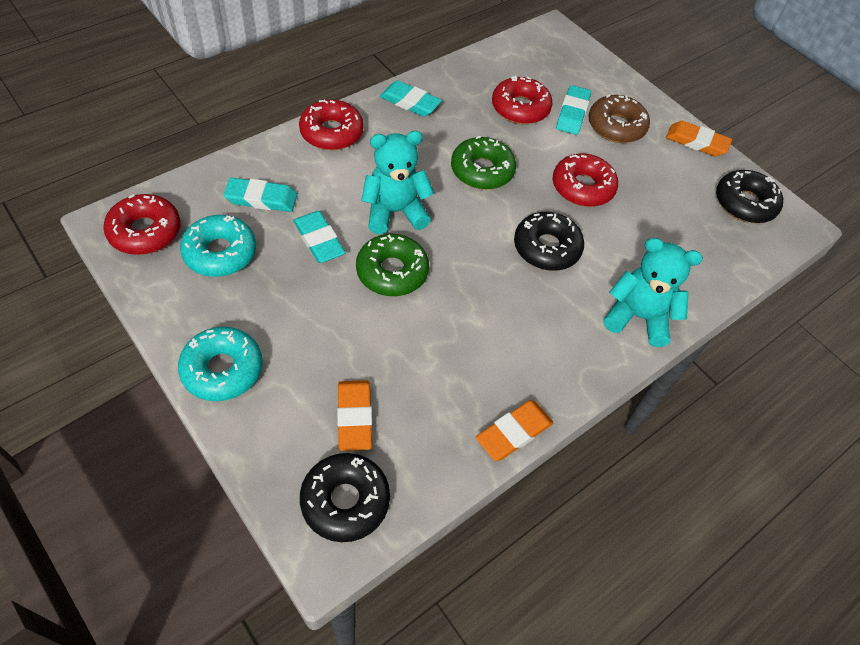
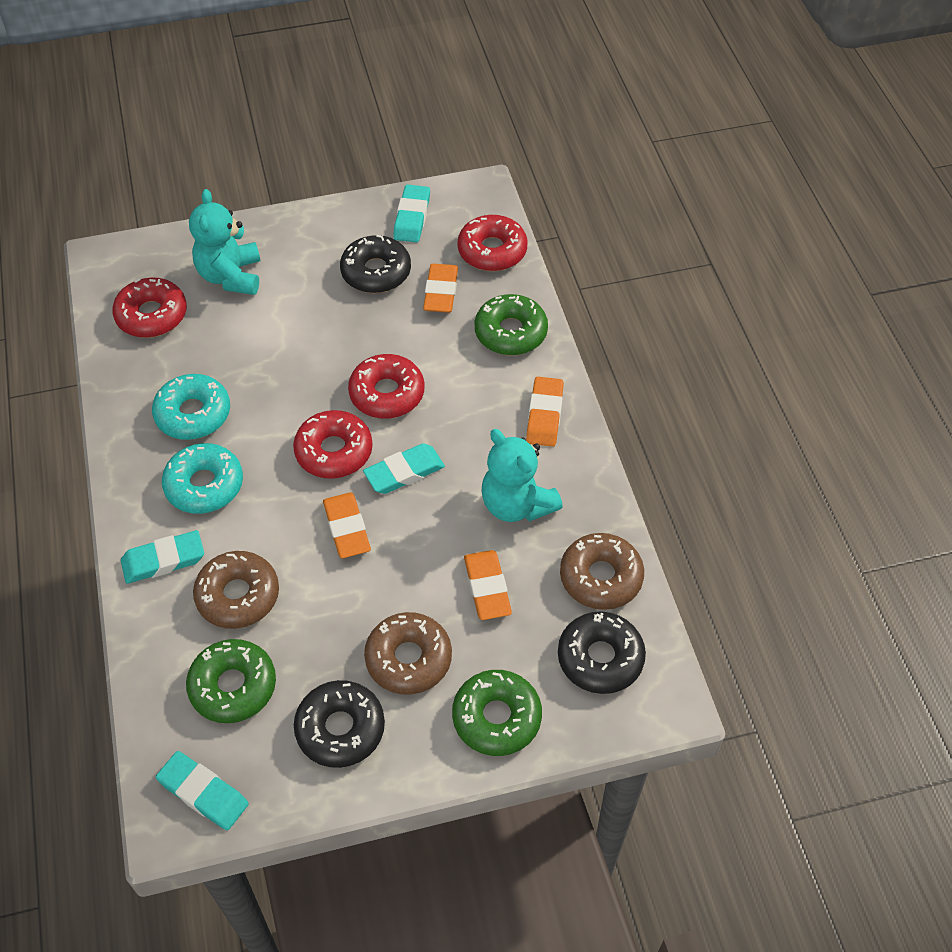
brown donut: 1 -> 3
green donut: 2 -> 3
orange eraser: 3 -> 4

